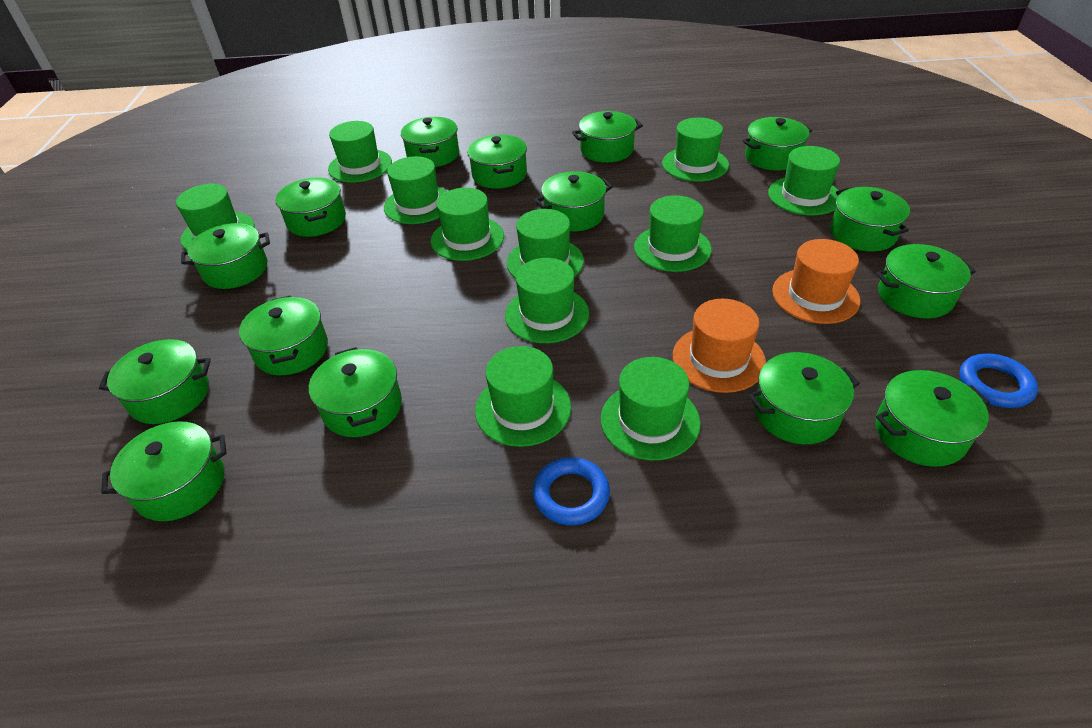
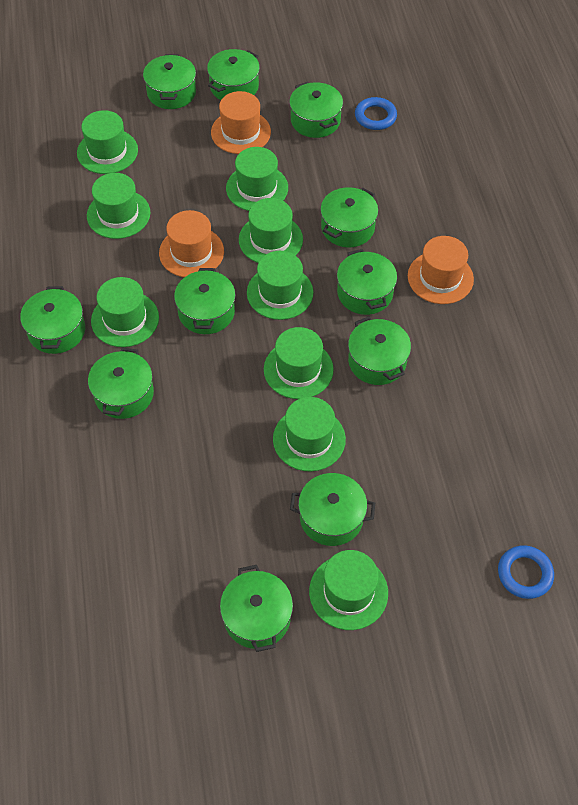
green hat: 11 -> 9
green pot: 15 -> 11
orange hat: 2 -> 3

